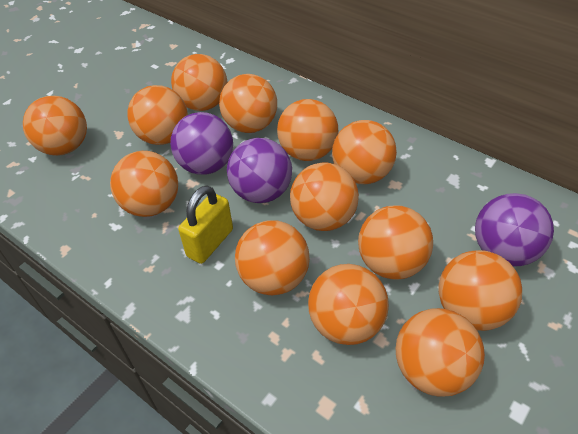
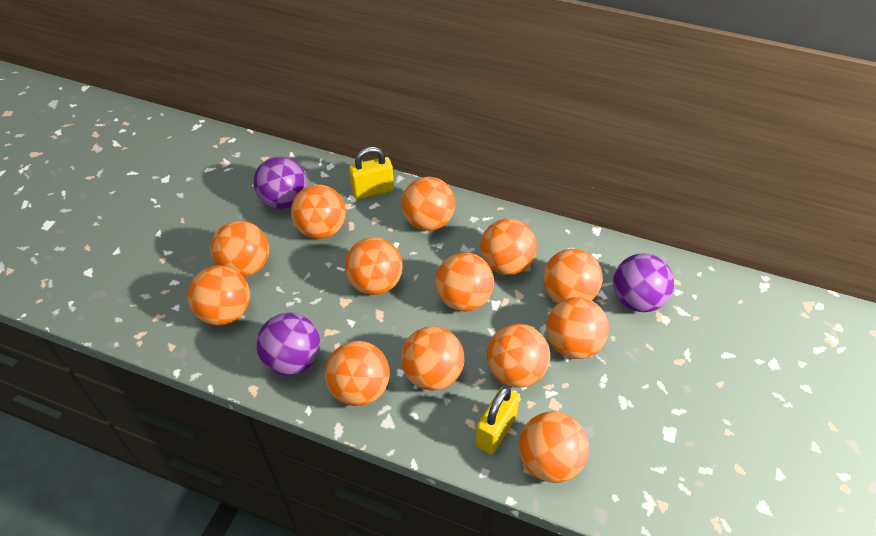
yellow padlock: 1 -> 2

